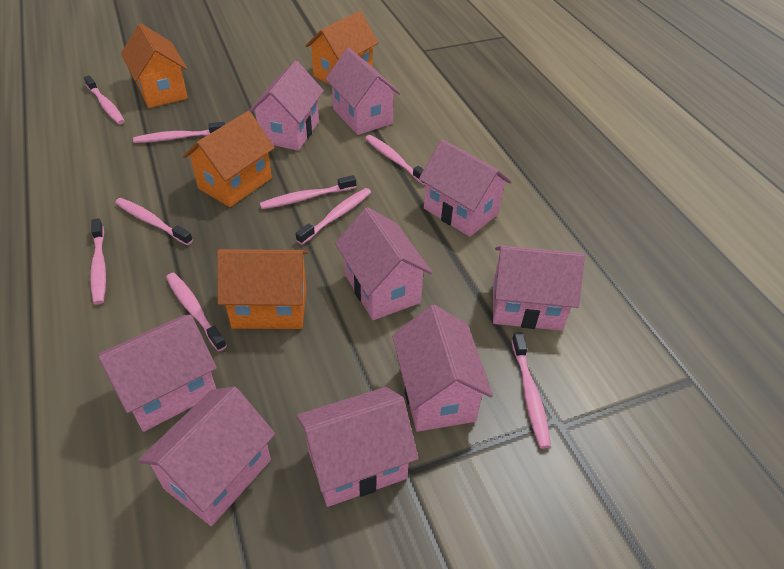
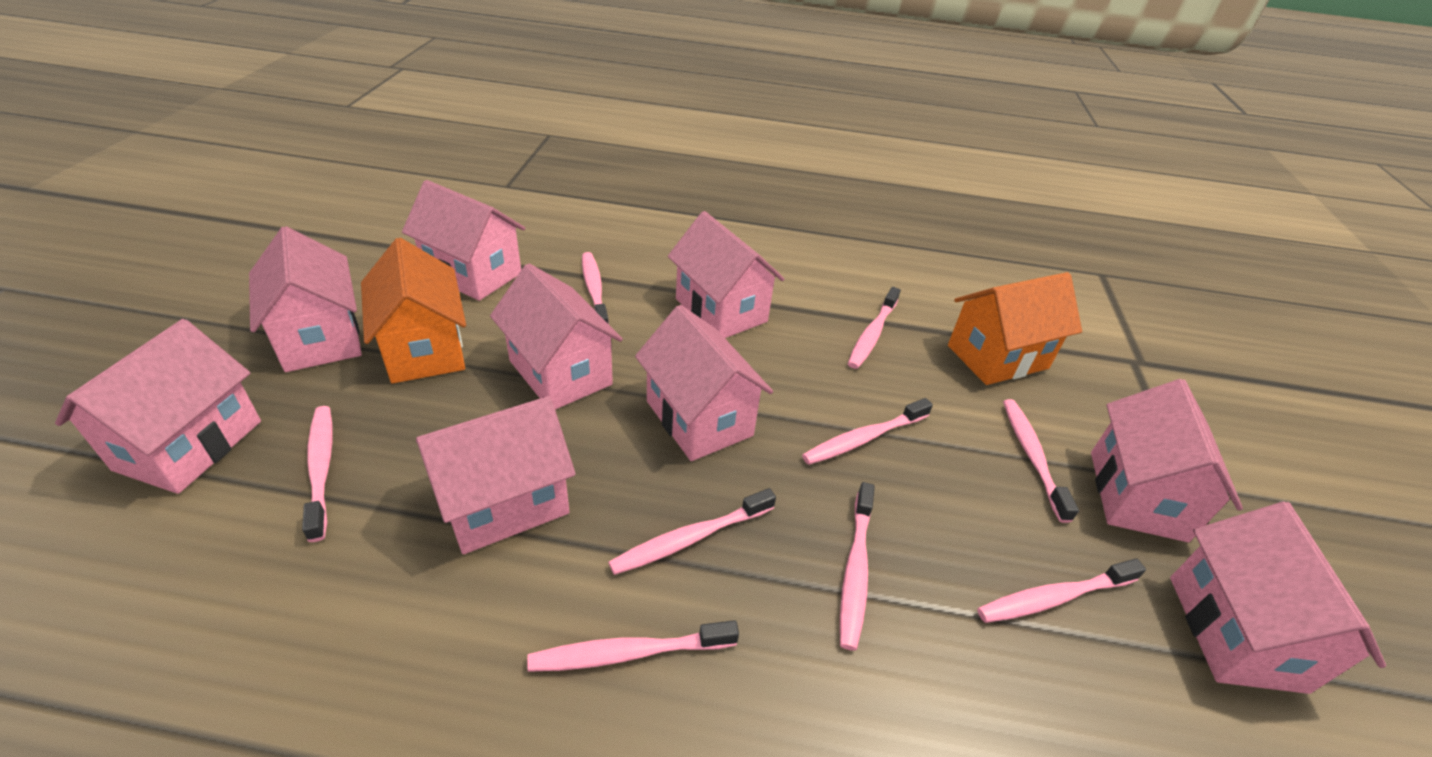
orange house: 4 -> 2

